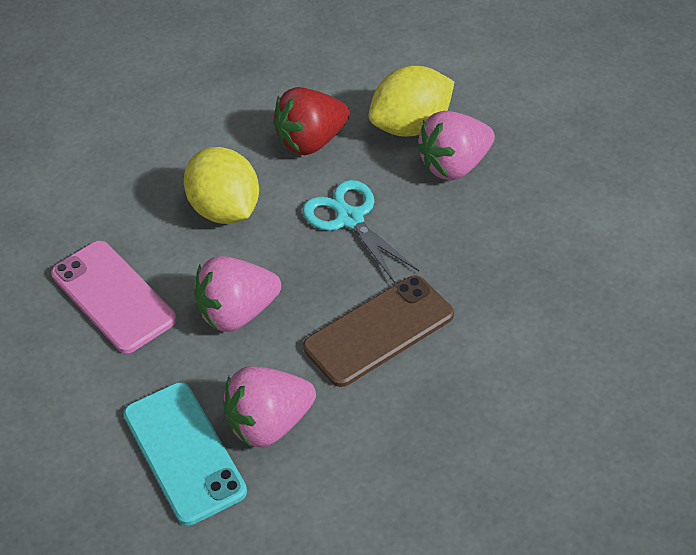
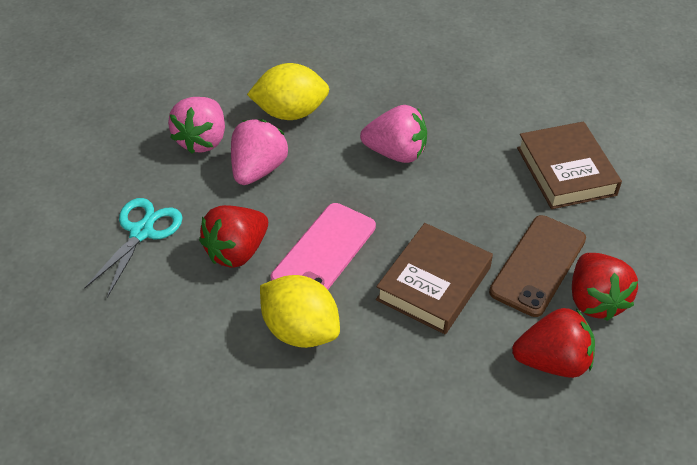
brown book: 0 -> 2
red strawberry: 1 -> 3
turquoise phone: 1 -> 0

